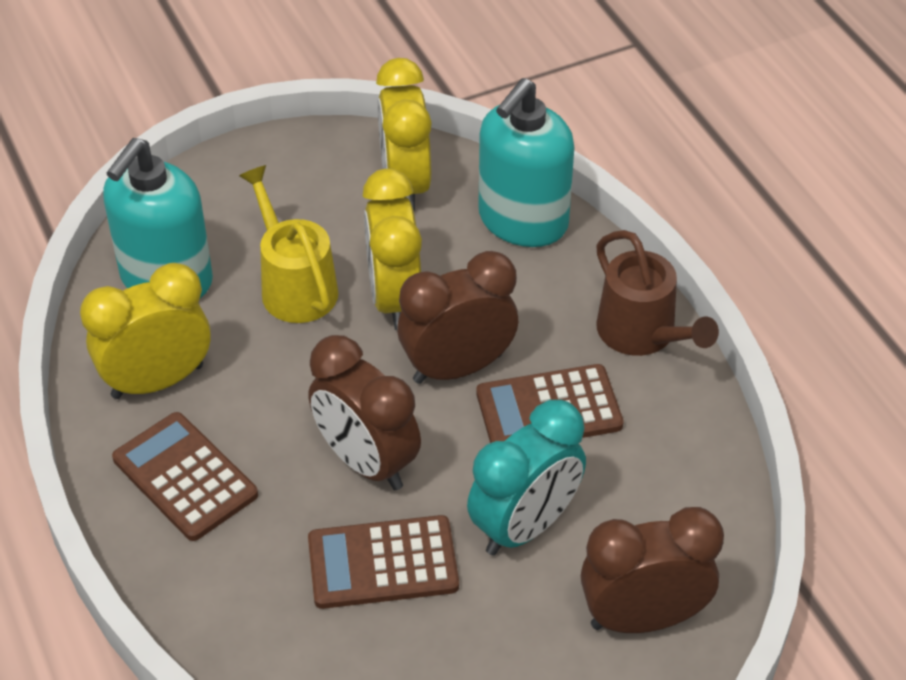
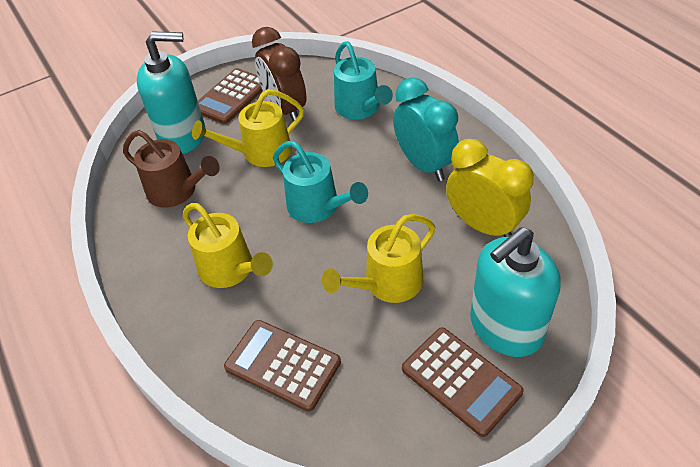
brown clock: 3 -> 1
turquoise watering can: 0 -> 2
yellow clock: 3 -> 1
yellow watering can: 1 -> 3

